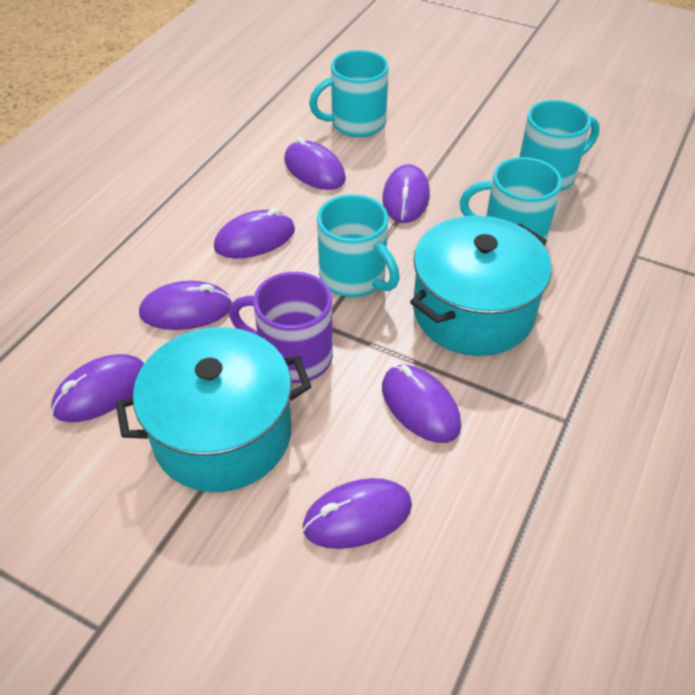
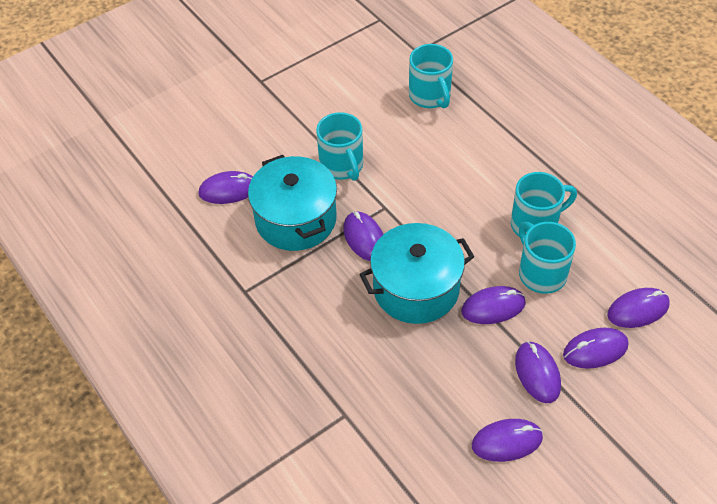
purple mug: 1 -> 0

